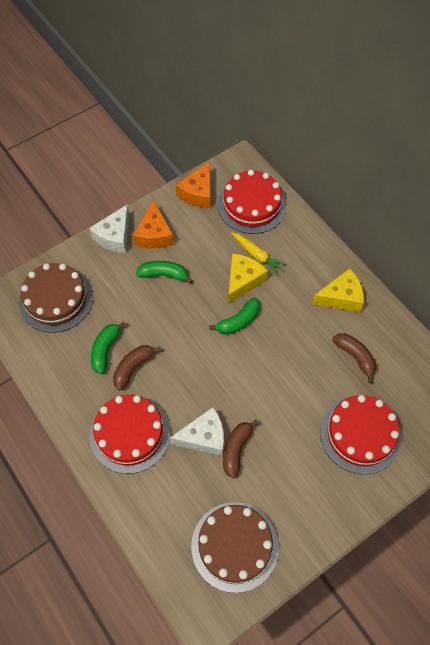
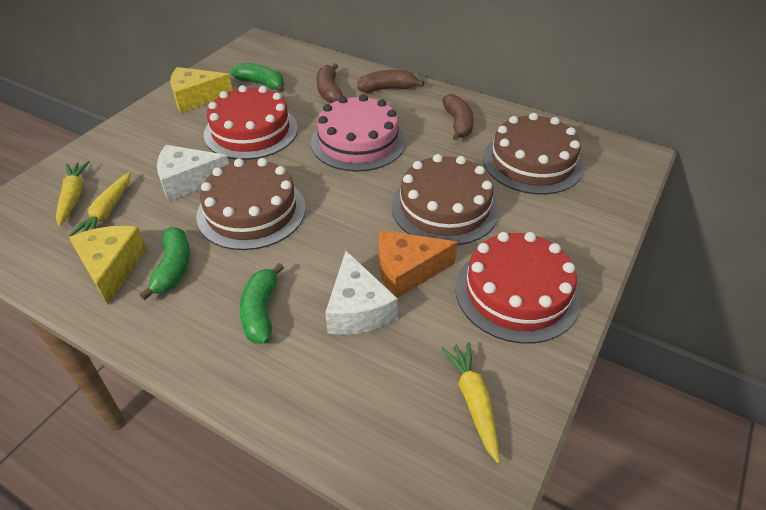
brown cake: 2 -> 3
orange cheese: 2 -> 1
pink cake: 0 -> 1
red cake: 3 -> 2
yellow carrot: 1 -> 3

